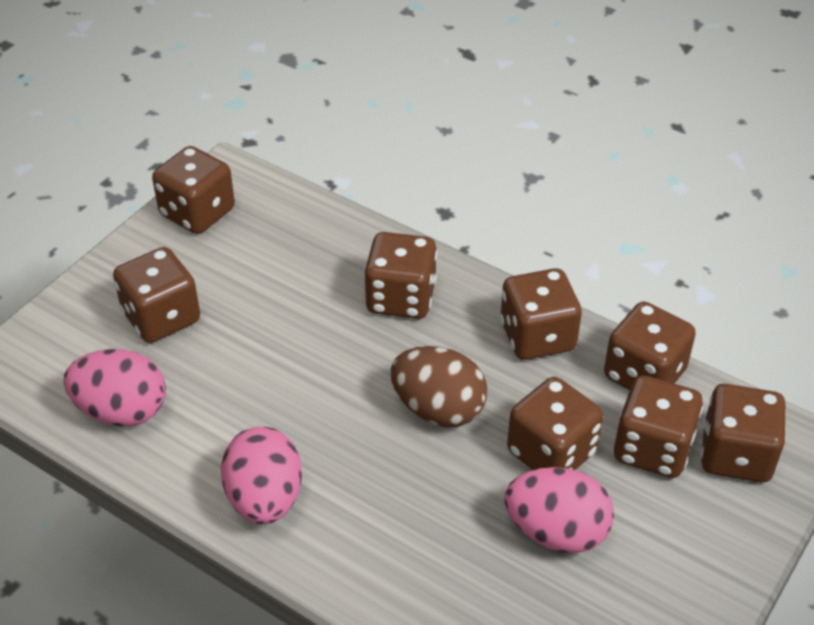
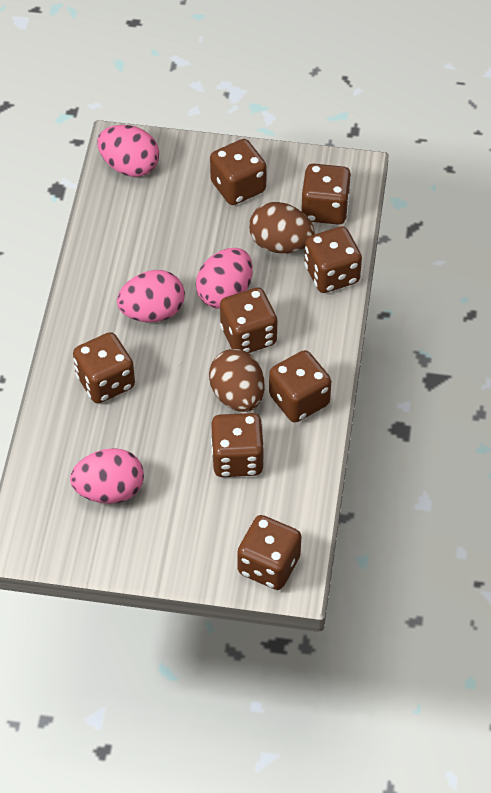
brown egg: 1 -> 2
pink egg: 3 -> 4

